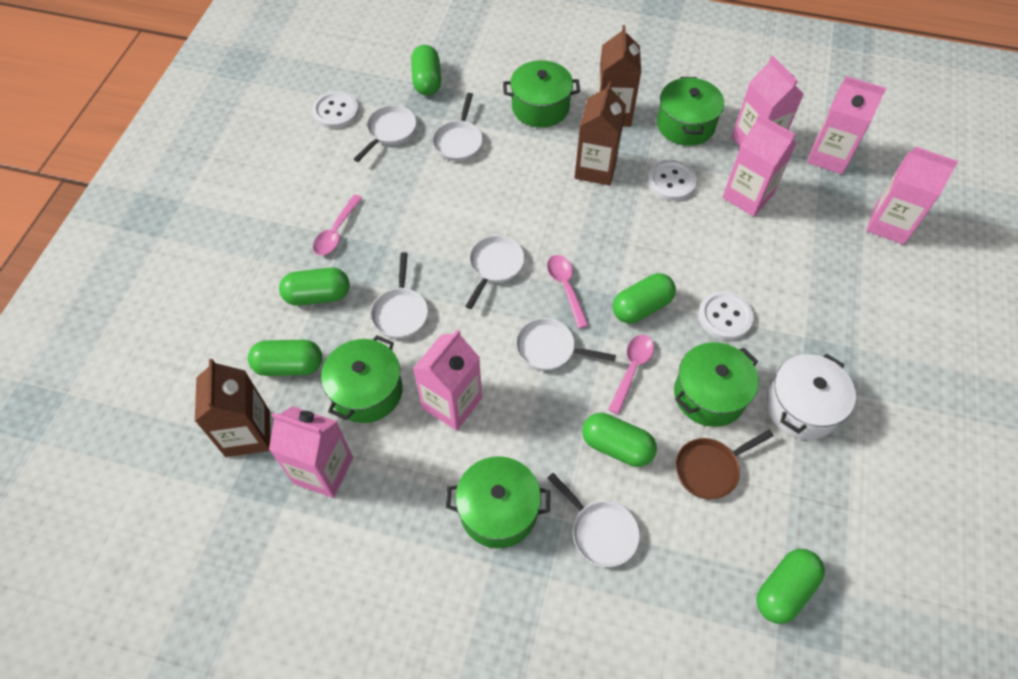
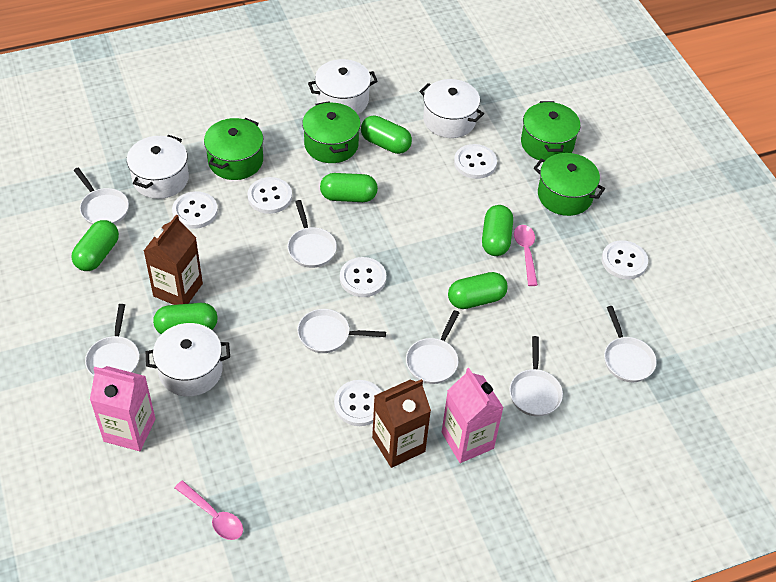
brown carton: 3 -> 2
brown pan: 1 -> 0
green pot: 5 -> 4
pink carton: 6 -> 2
pink spoon: 3 -> 2
white button: 3 -> 6
white pan: 6 -> 7
white pot: 1 -> 4

